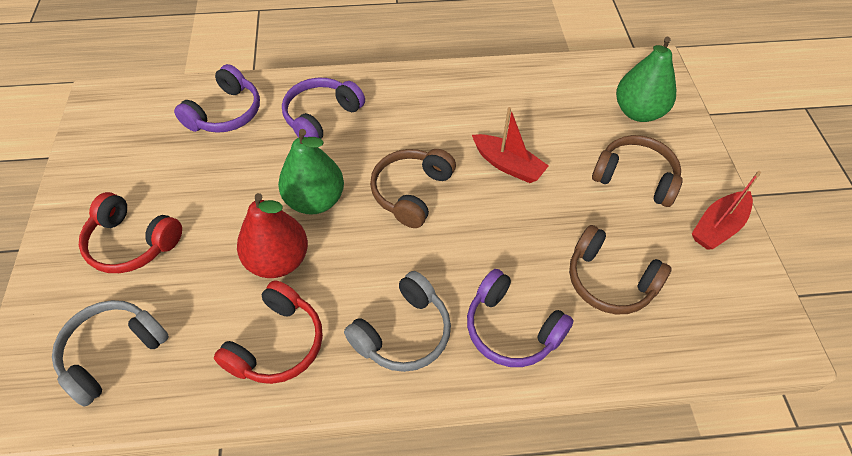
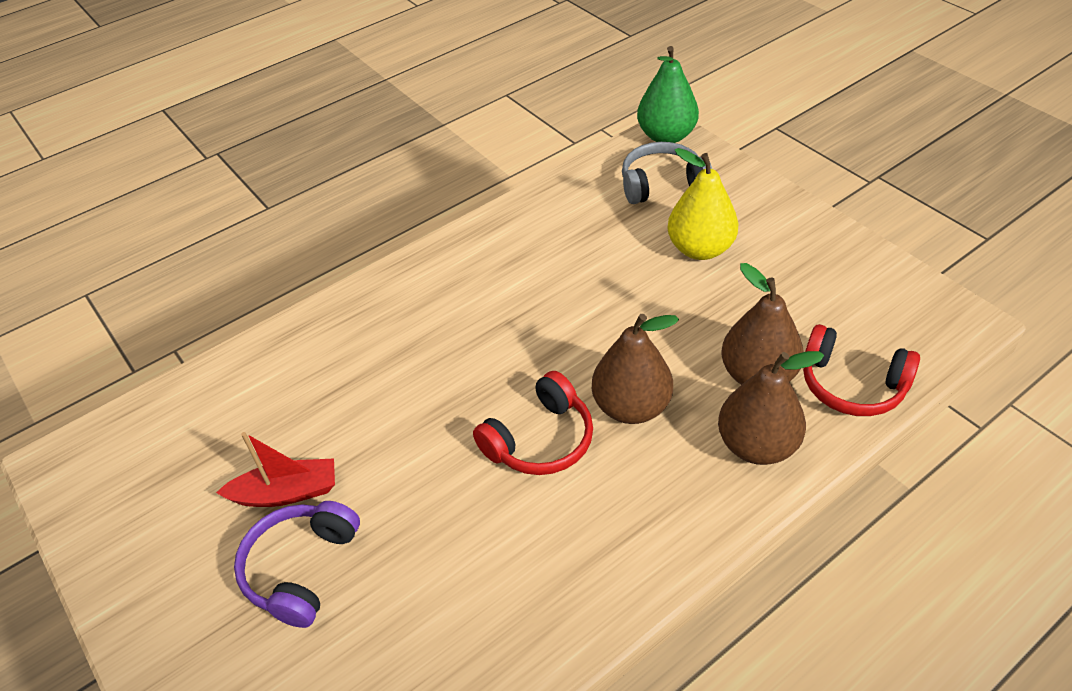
brown headphones: 3 -> 0
brown pear: 0 -> 3
green pear: 2 -> 1
grey headphones: 2 -> 1
purple headphones: 3 -> 1
red boat: 2 -> 1
red pear: 1 -> 0
yellow pear: 0 -> 1

